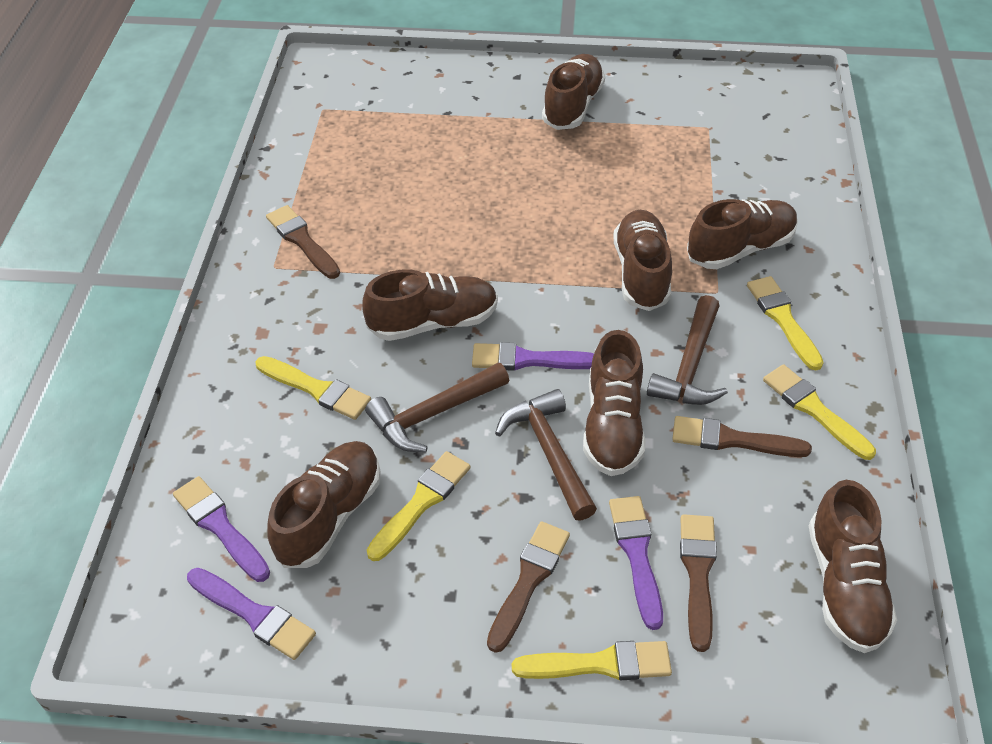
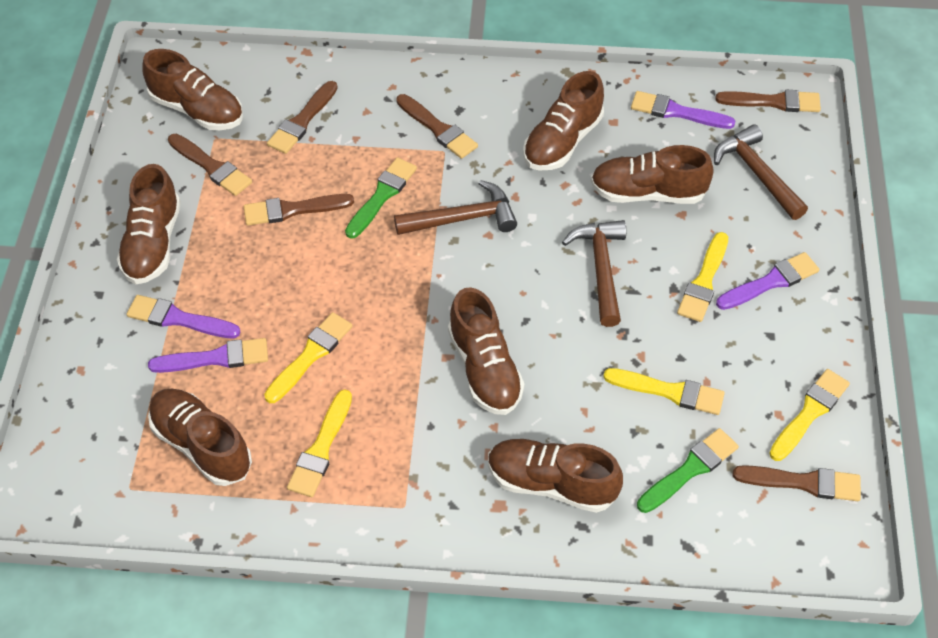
brown brush: 4 -> 6
green brush: 0 -> 2

